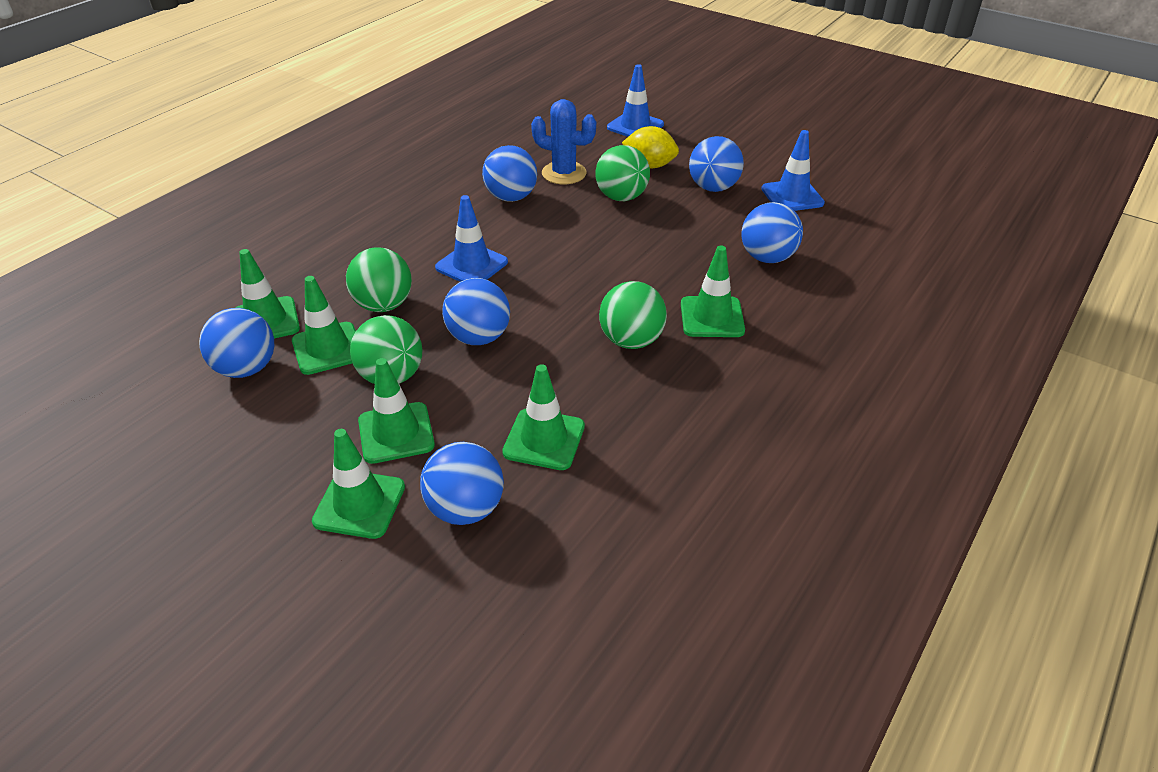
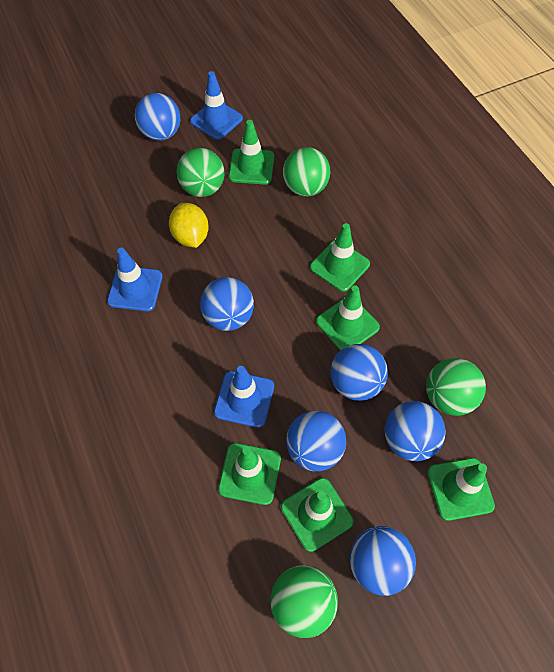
blue cactus: 1 -> 0

